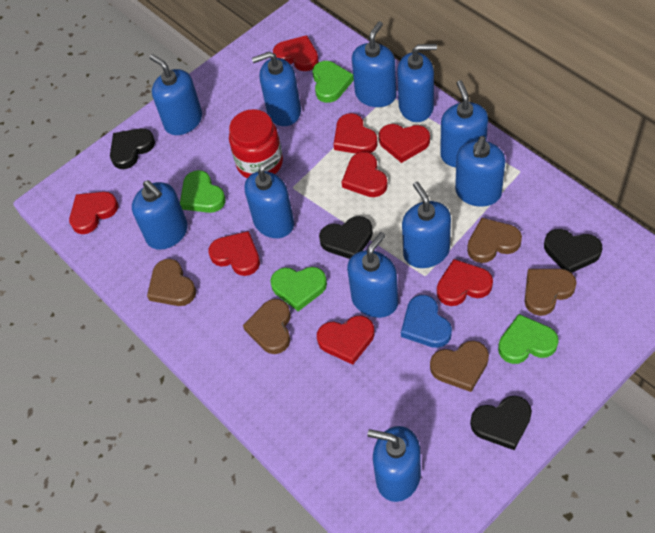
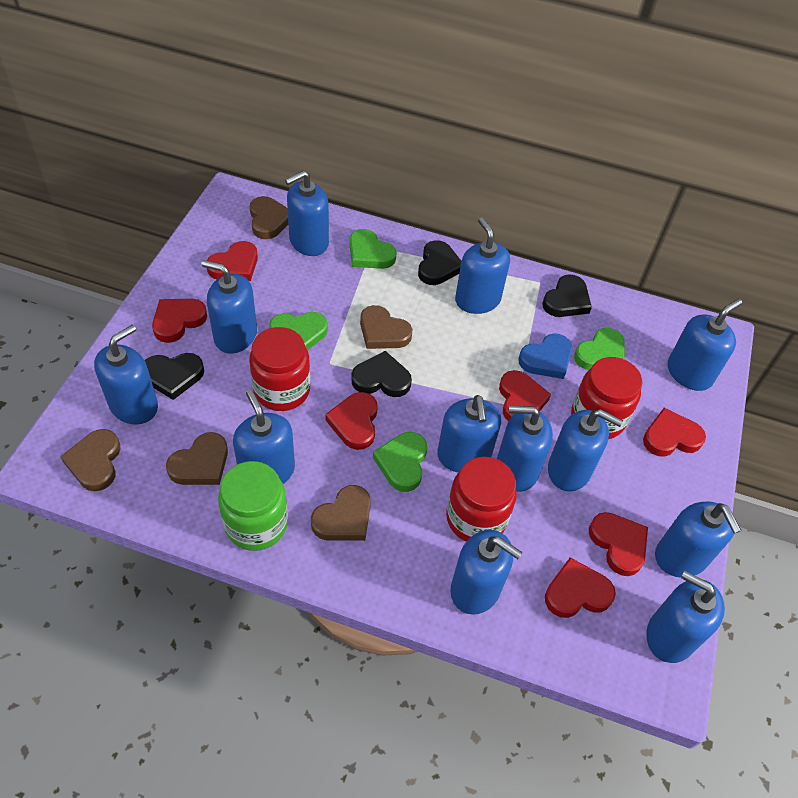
blue soap dispenser: 11 -> 12
green jar: 0 -> 1
red heart: 8 -> 7
red jar: 1 -> 3

